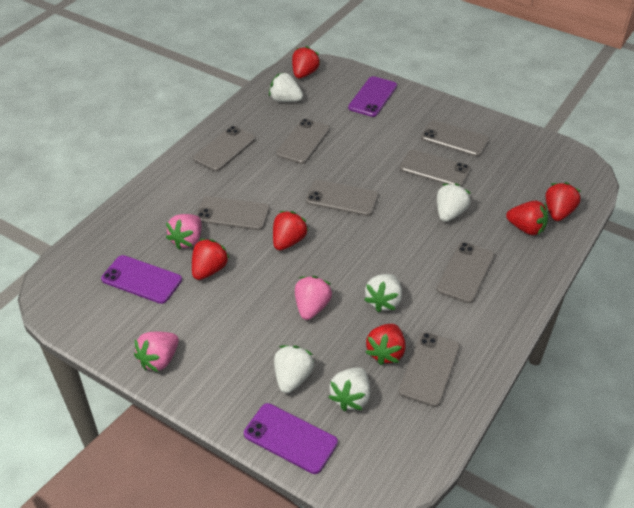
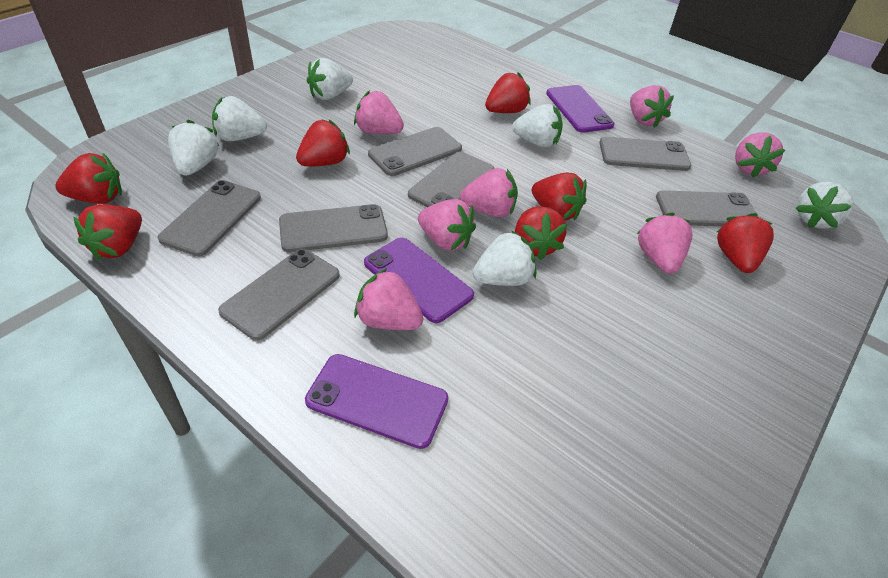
grey phone: 8 -> 7
pink strawberry: 3 -> 7
red strawberry: 6 -> 7
white strawberry: 5 -> 6

